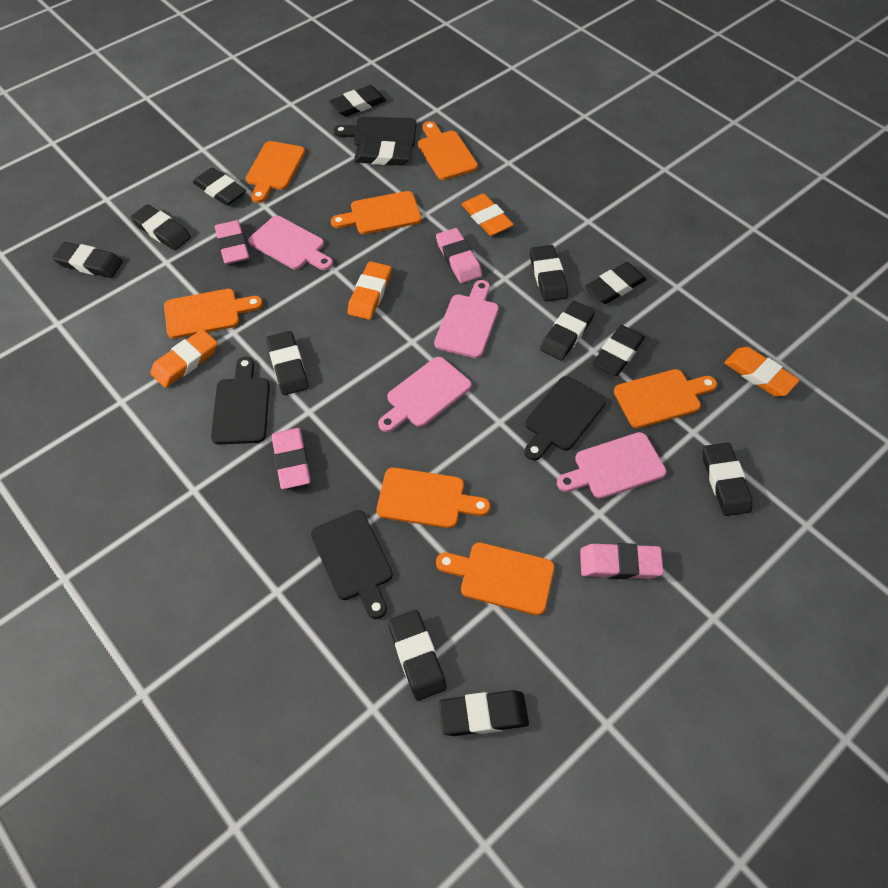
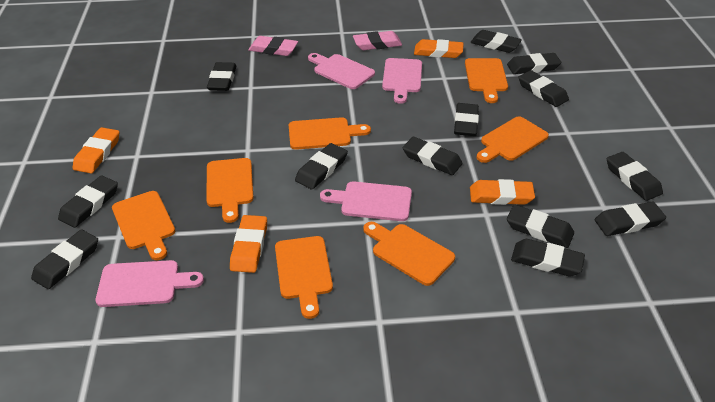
black cutting board: 4 -> 0
pink eraser: 4 -> 2

